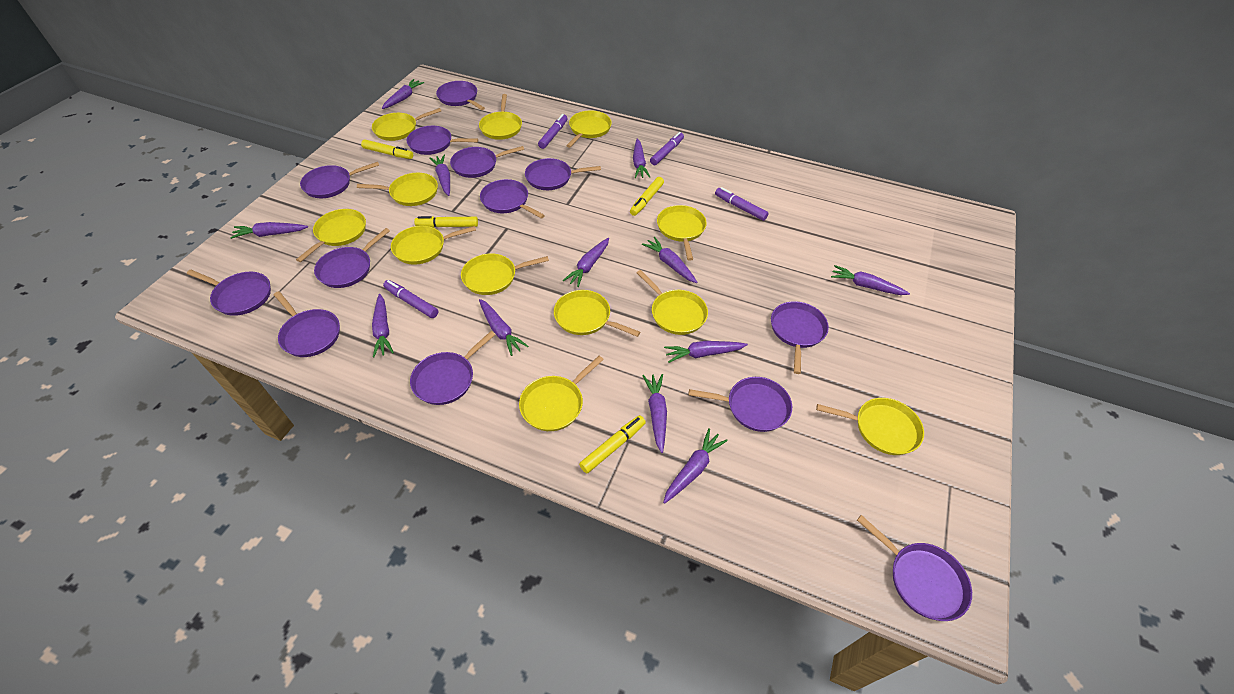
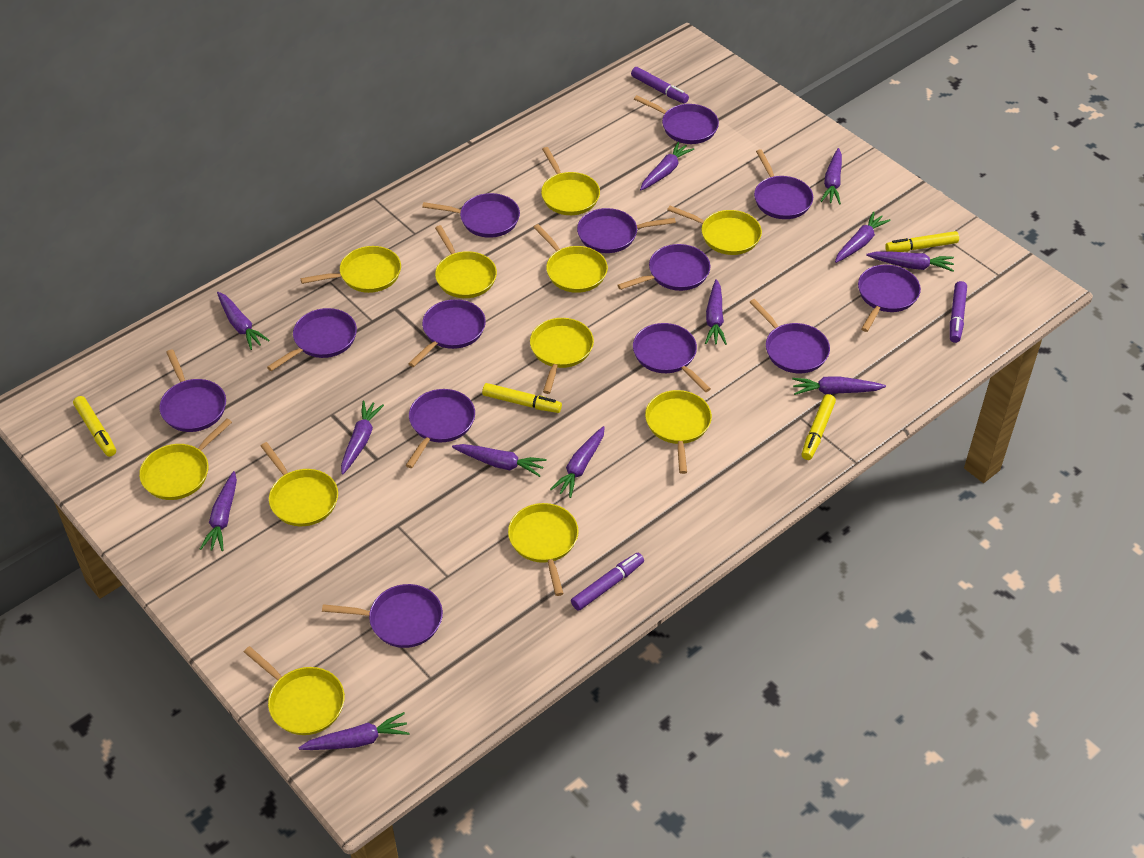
purple marker: 4 -> 3
yellow pan: 12 -> 11

